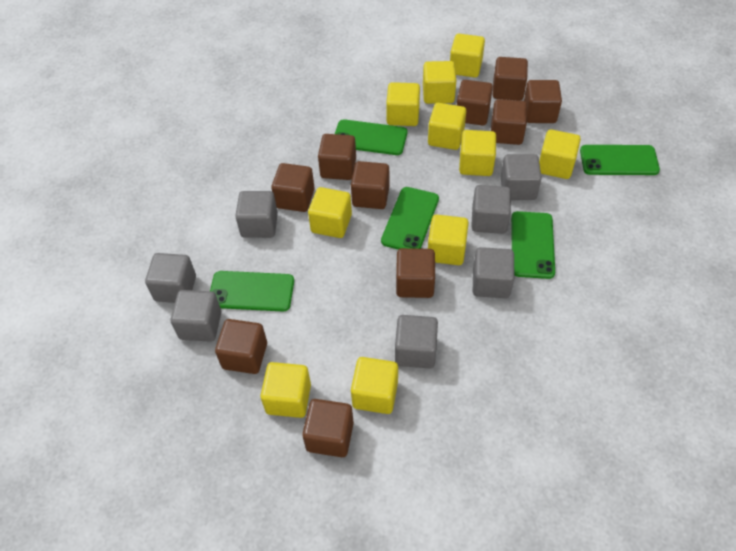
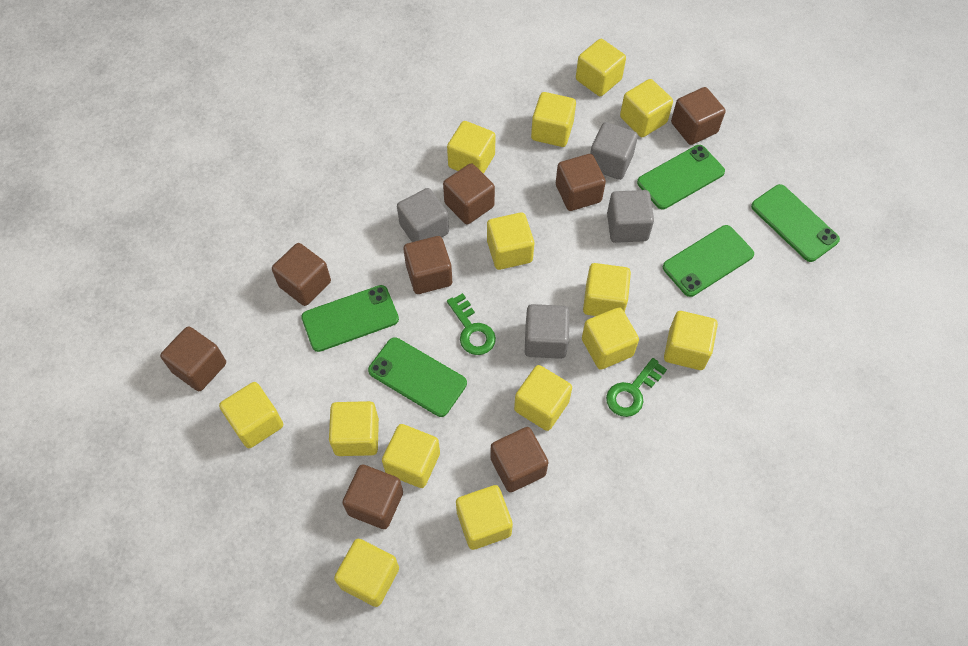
brown cube: 10 -> 8
green key: 0 -> 2
grey cube: 7 -> 4
yellow cube: 10 -> 14

